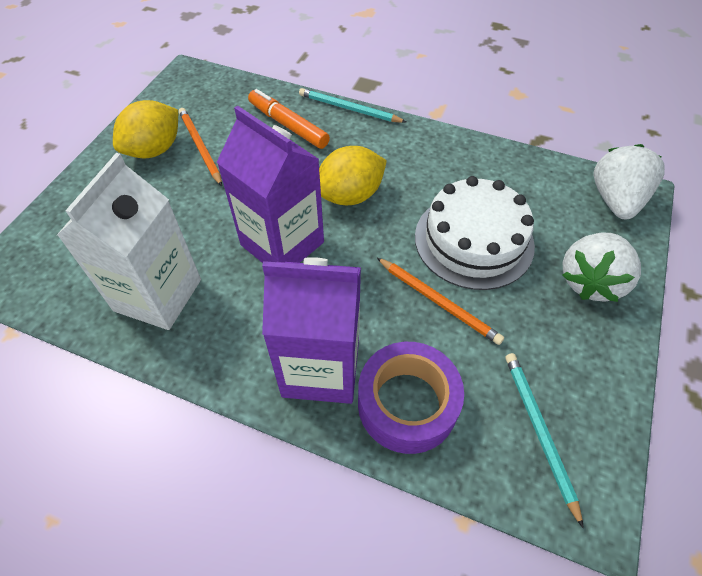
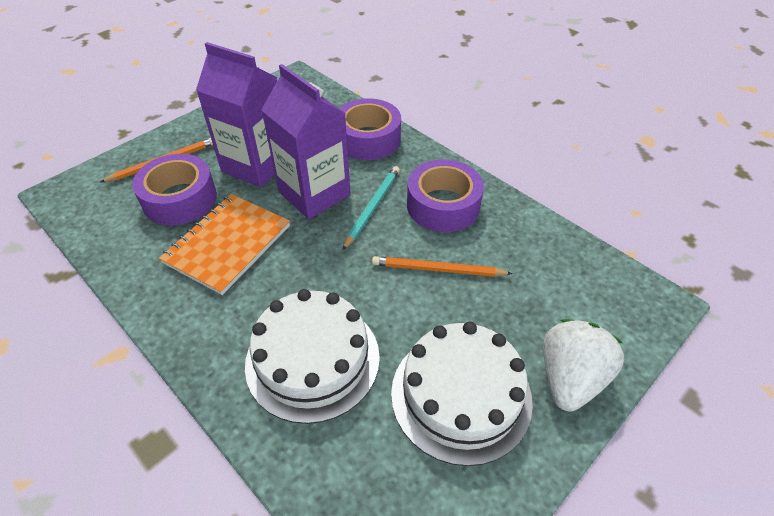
orange marker: 1 -> 0
orange notebook: 0 -> 1
purple tape: 1 -> 3
turquoise pencil: 2 -> 1
white cake: 1 -> 2
white carton: 1 -> 0
white strawberry: 2 -> 1
yellow lemon: 2 -> 0

